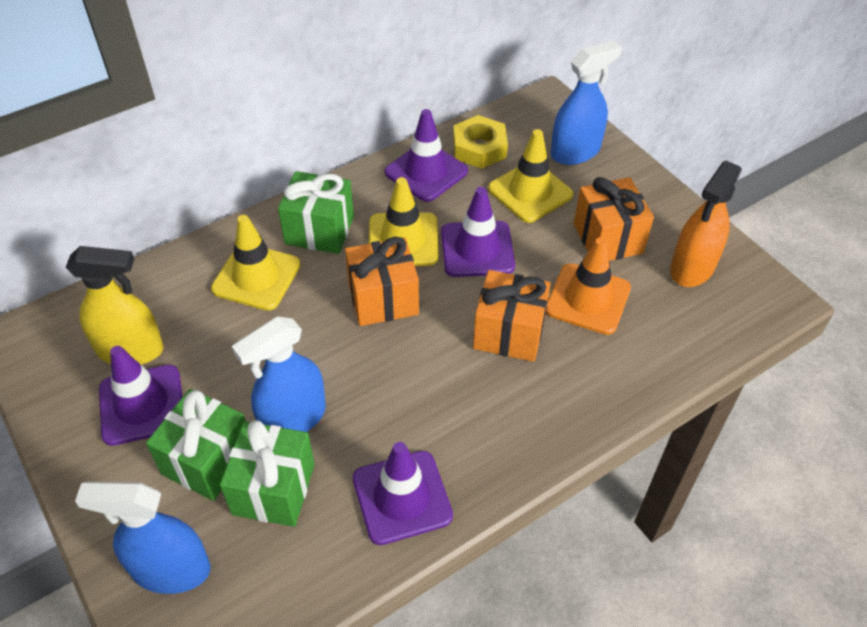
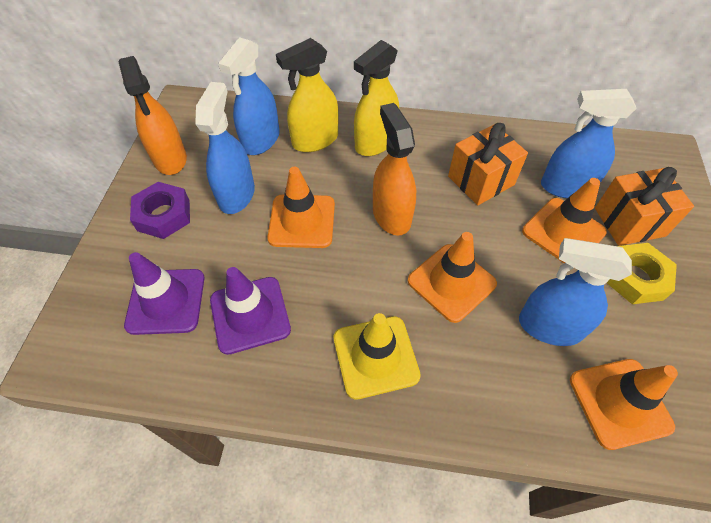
blue spray bottle: 3 -> 4
green gift: 3 -> 0
orange gift: 3 -> 2
orange spray bottle: 1 -> 2
orange traffic cone: 1 -> 4
purple nut: 0 -> 1
purple traffic cone: 4 -> 2
yellow spray bottle: 1 -> 2
yellow traffic cone: 3 -> 1

